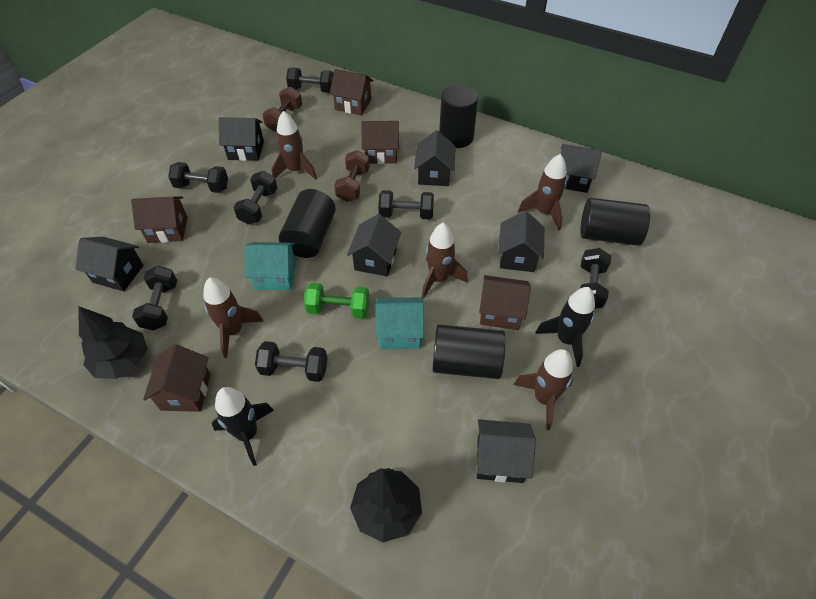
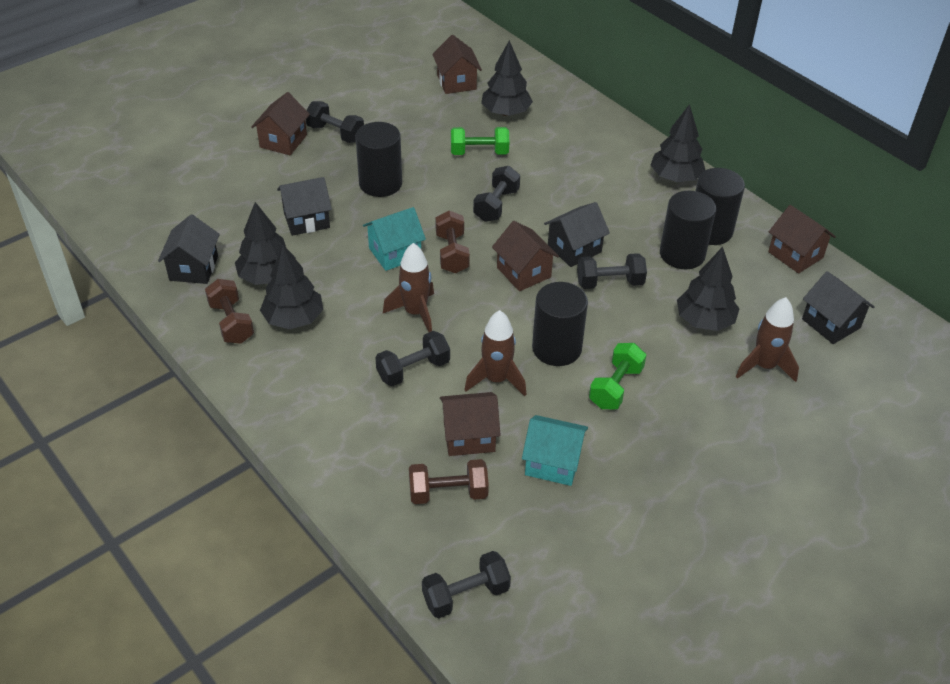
black dumbbell: 7 -> 5
black house: 7 -> 4
black rocket: 2 -> 0
black tree: 2 -> 5
brown dumbbell: 2 -> 3
brown rocket: 5 -> 3
green dumbbell: 1 -> 2

